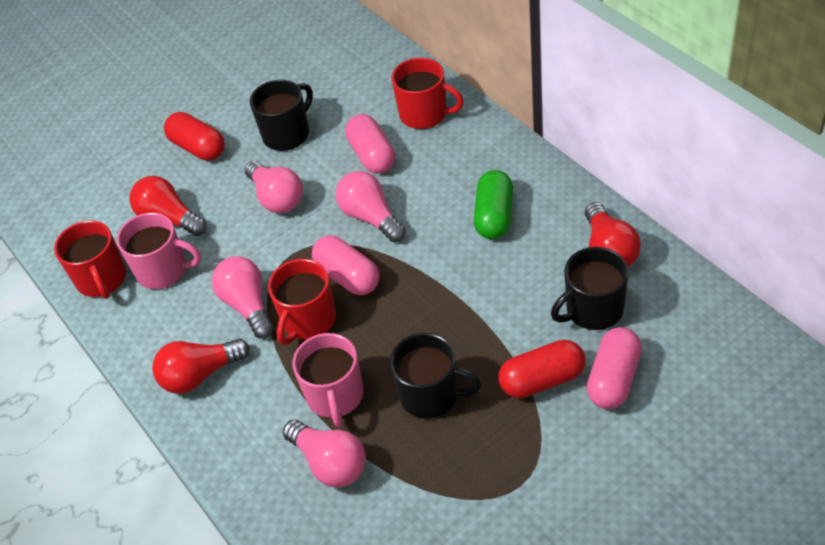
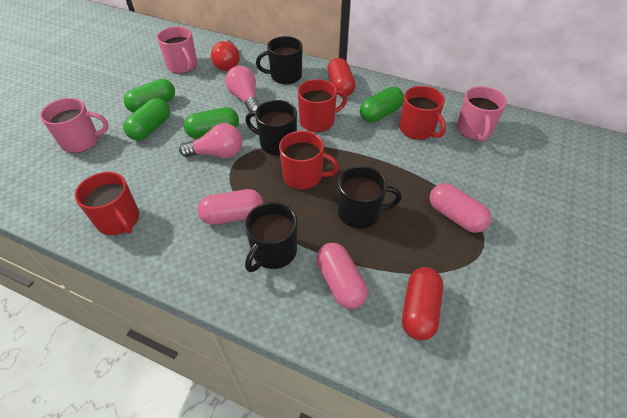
black mug: 3 -> 4
green capsule: 1 -> 4
pink light bulb: 4 -> 2
pink mug: 2 -> 3
red light bulb: 3 -> 1
red mug: 3 -> 4

